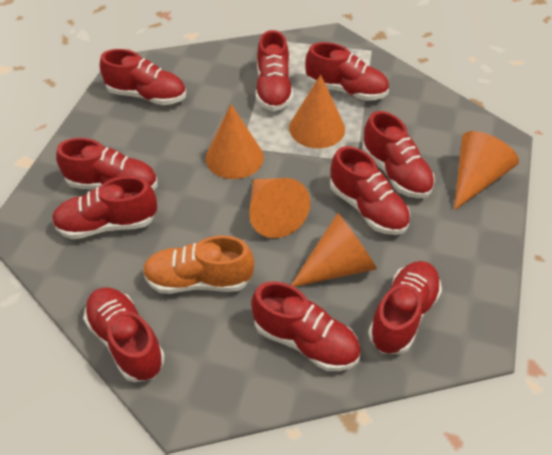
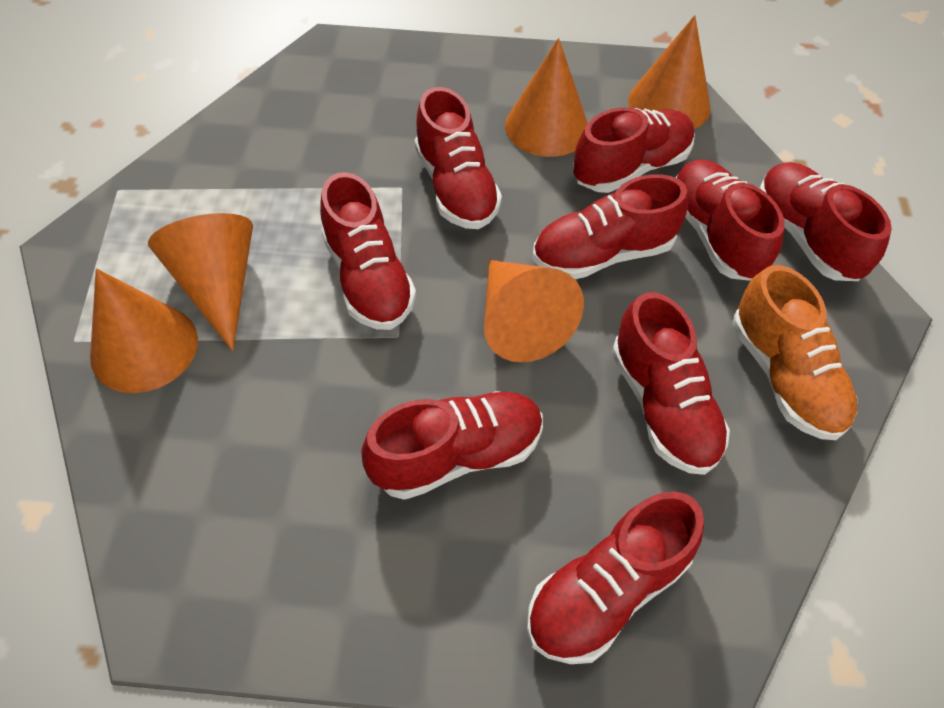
red shoe: 10 -> 9

